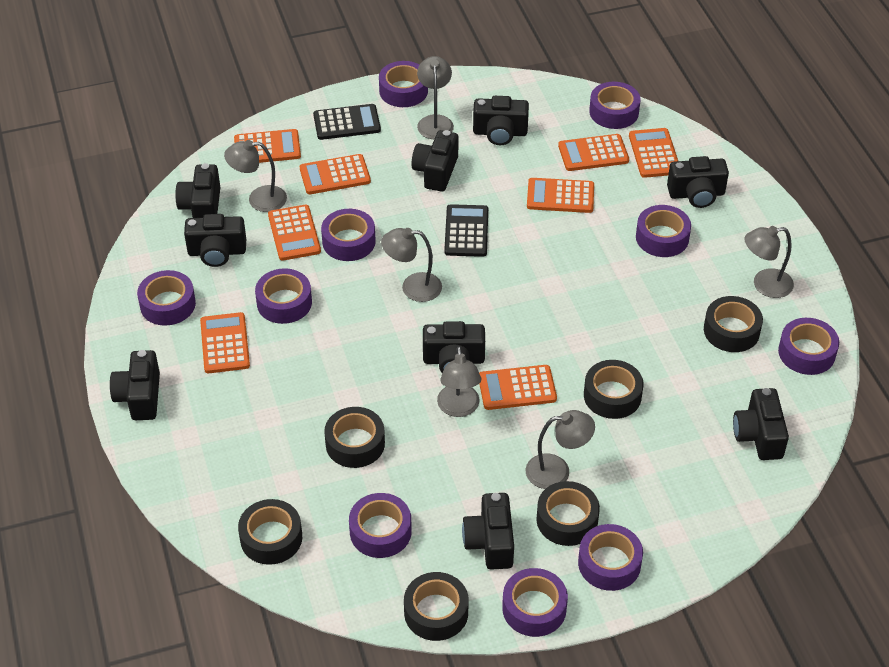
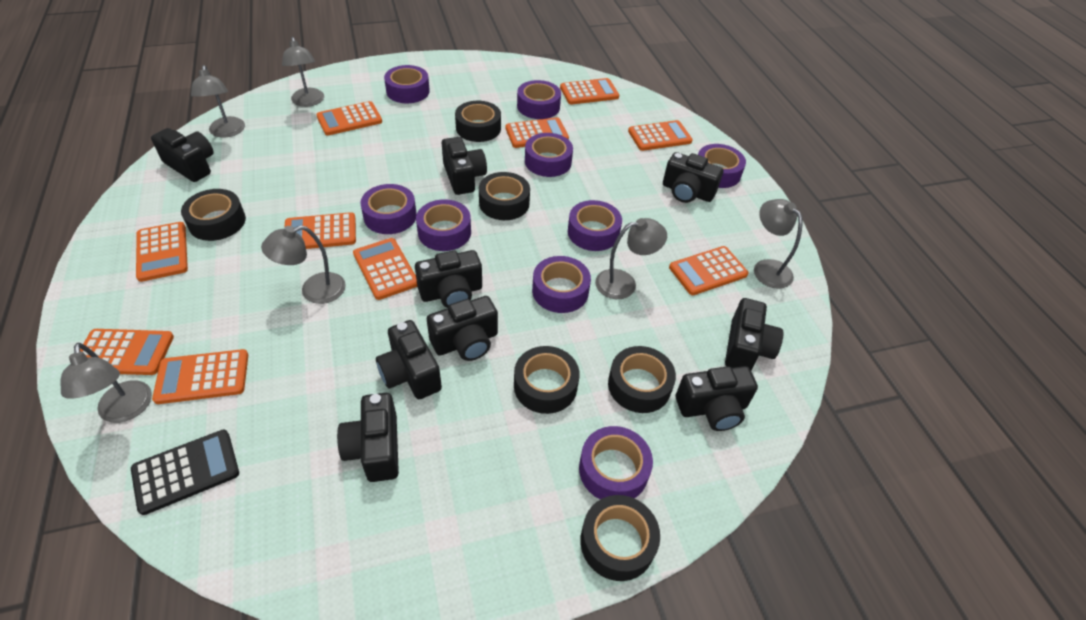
black calculator: 2 -> 1
orange calculator: 8 -> 10
purple tape: 10 -> 9

